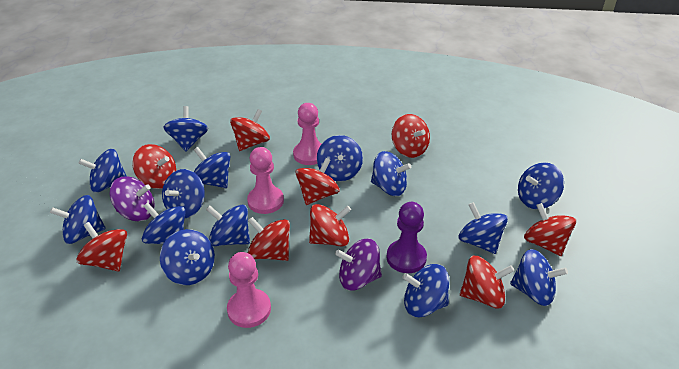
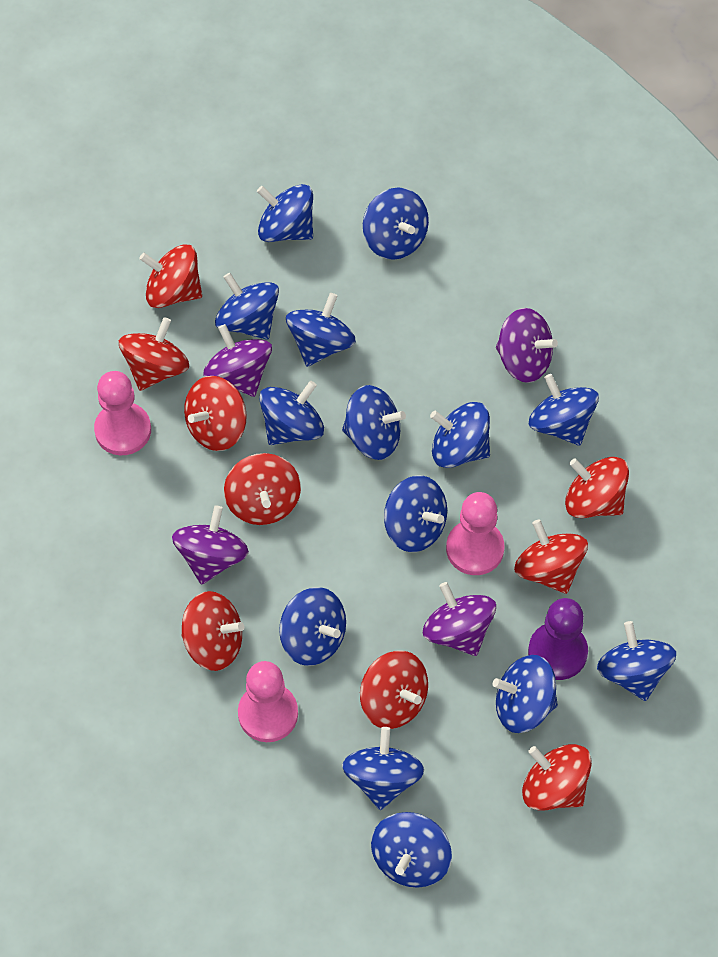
purple spinning top: 2 -> 4

